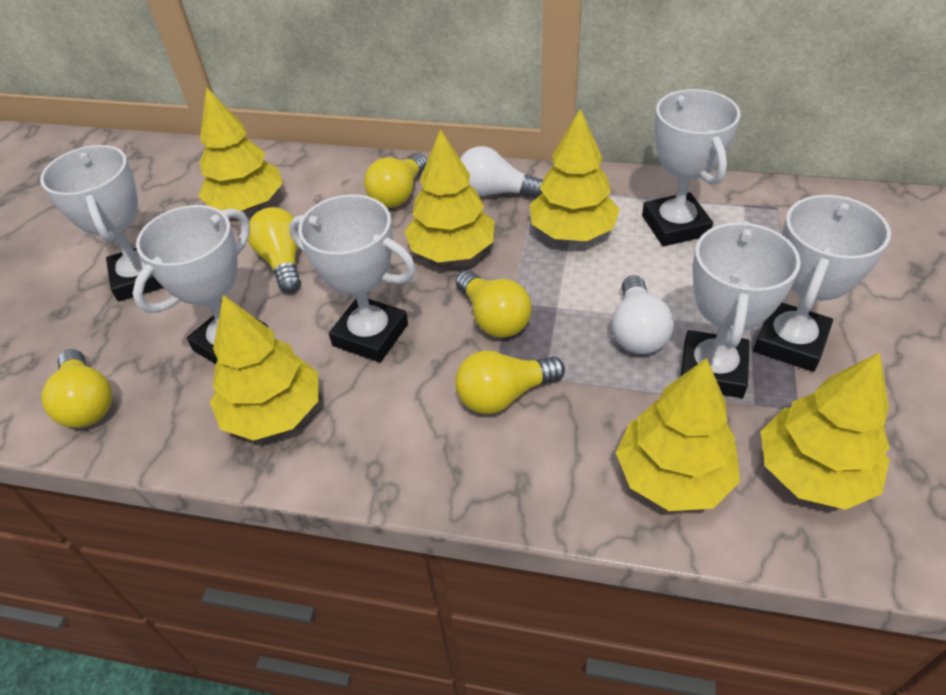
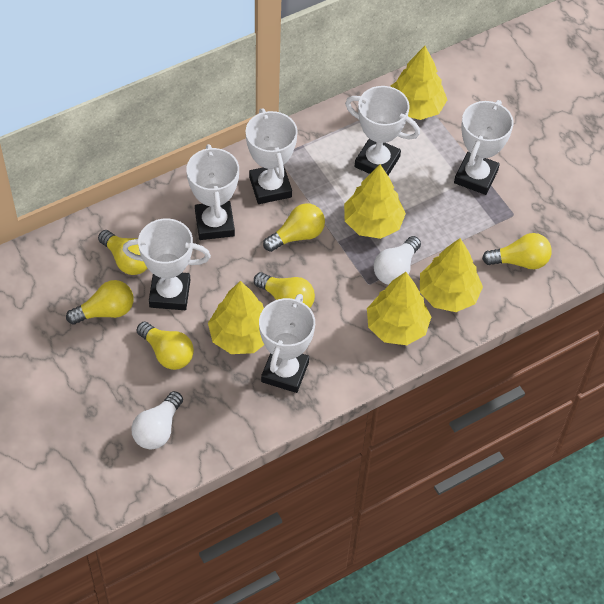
yellow light bulb: 5 -> 6
yellow tree: 6 -> 5

